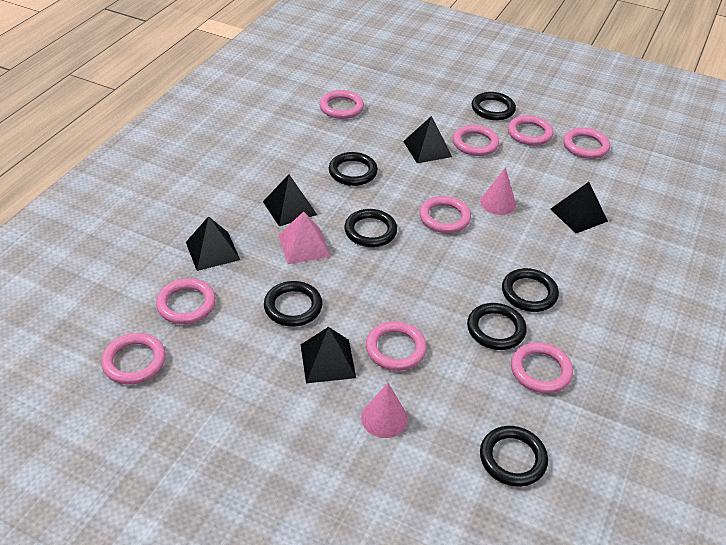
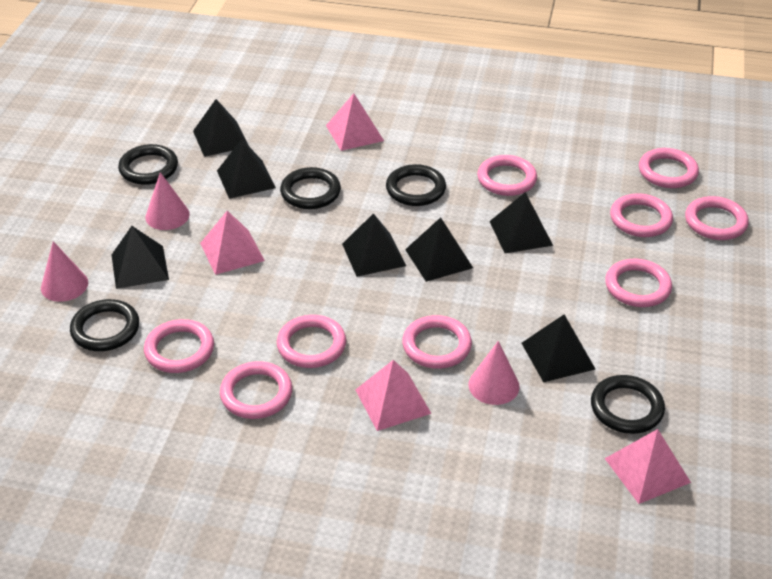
black pyramid: 5 -> 7
black ring: 7 -> 5
pink cone: 2 -> 3
pink pyramid: 1 -> 4

